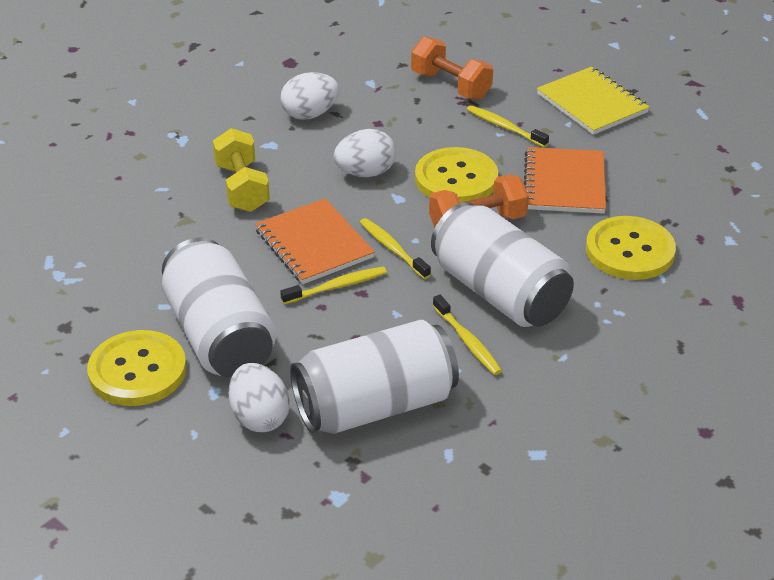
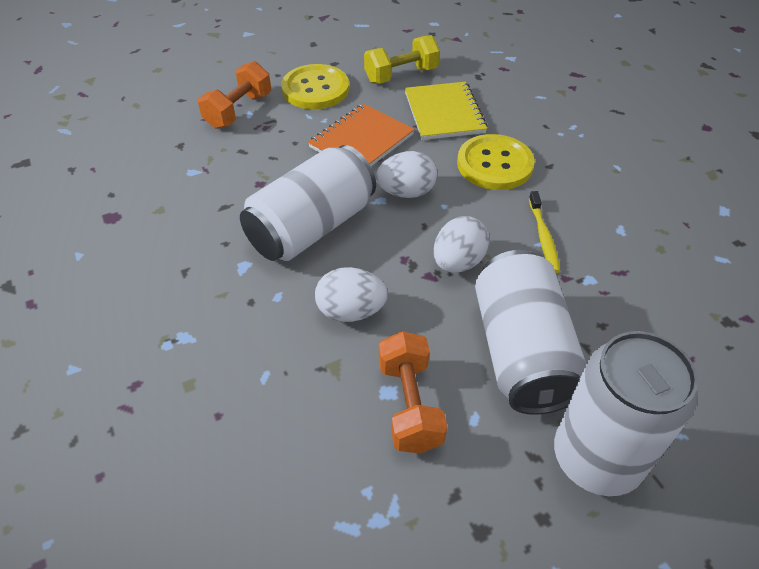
orange notebook: 2 -> 1
yellow button: 3 -> 2
yellow toothbrush: 4 -> 1

